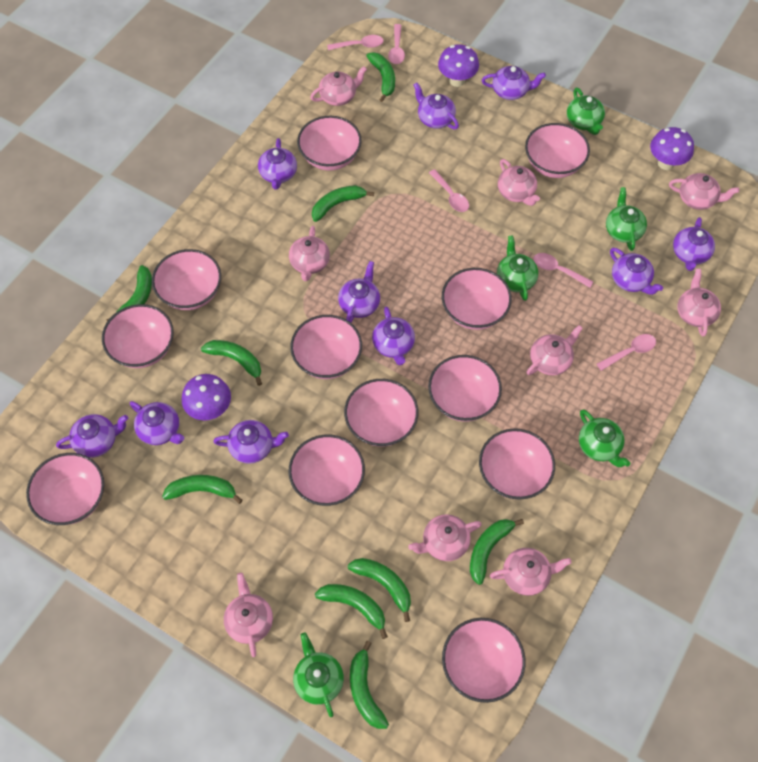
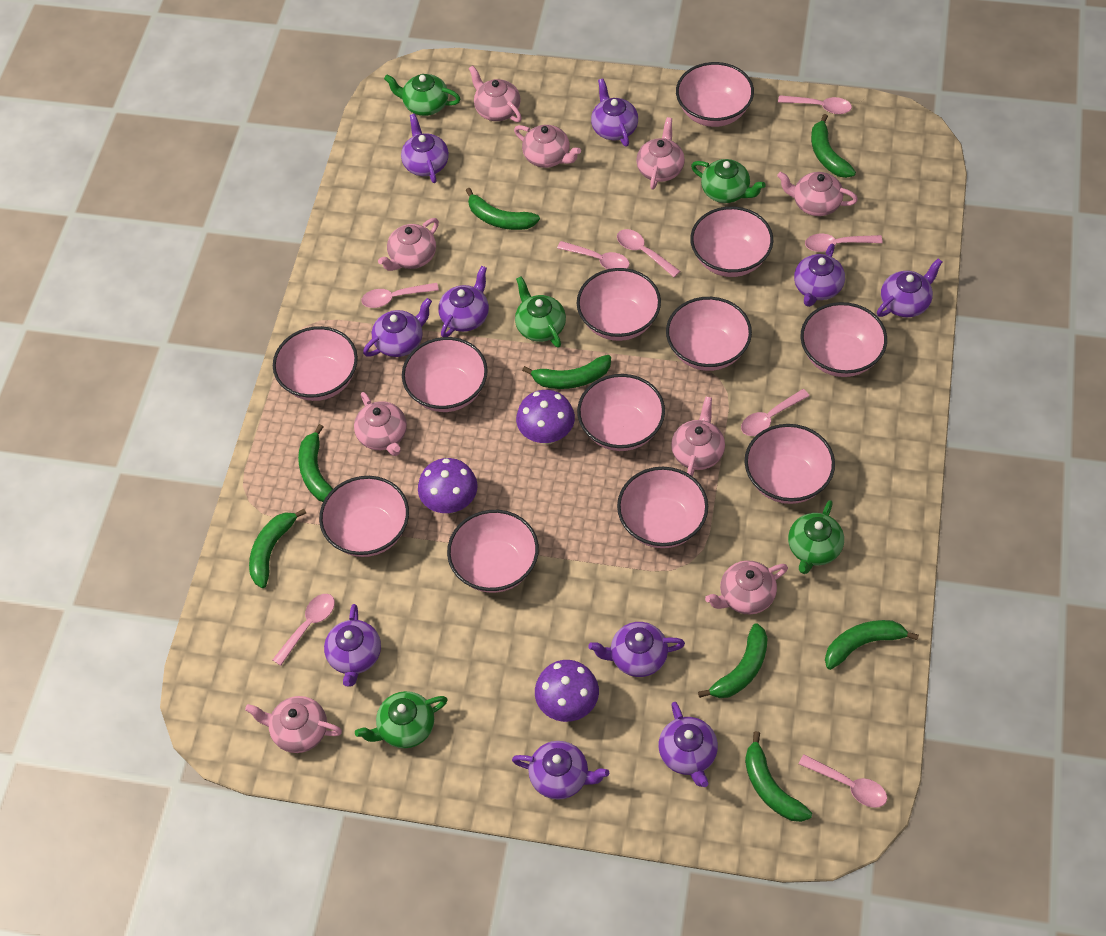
green banana: 9 -> 8
pink spoon: 5 -> 8

